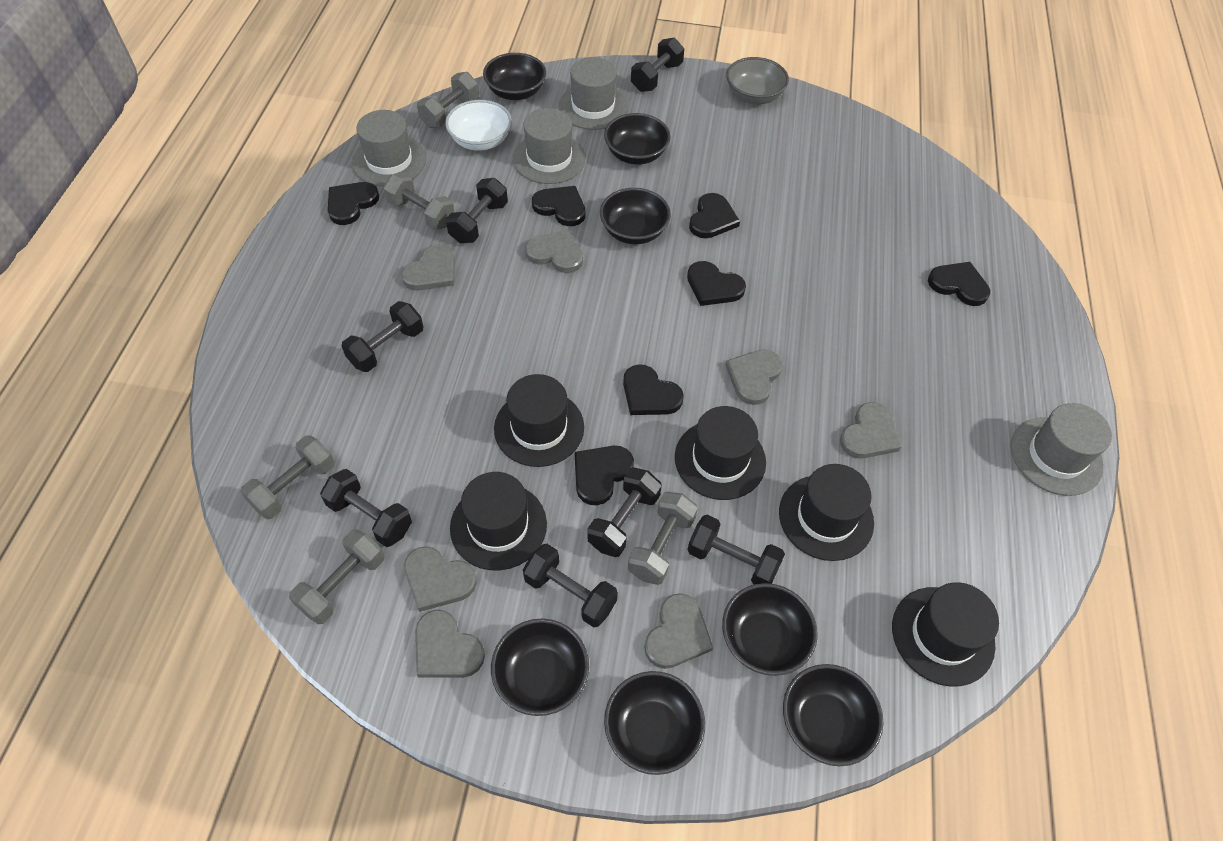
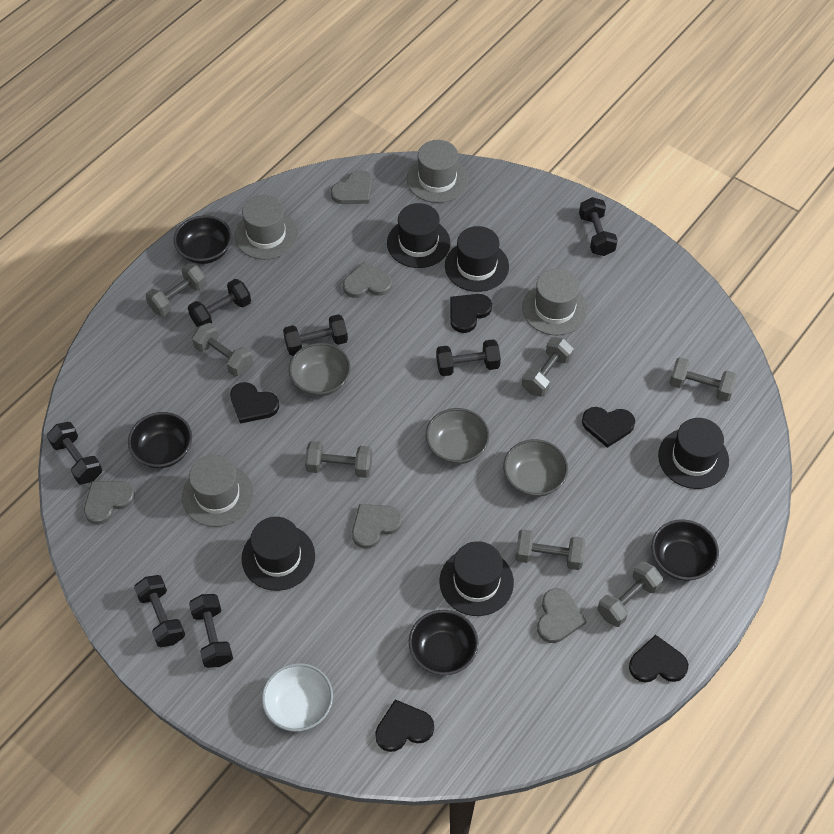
black bowl: 7 -> 4
black heart: 7 -> 5
grey bowl: 1 -> 3
grey dumbbell: 5 -> 7
grey heart: 7 -> 5

